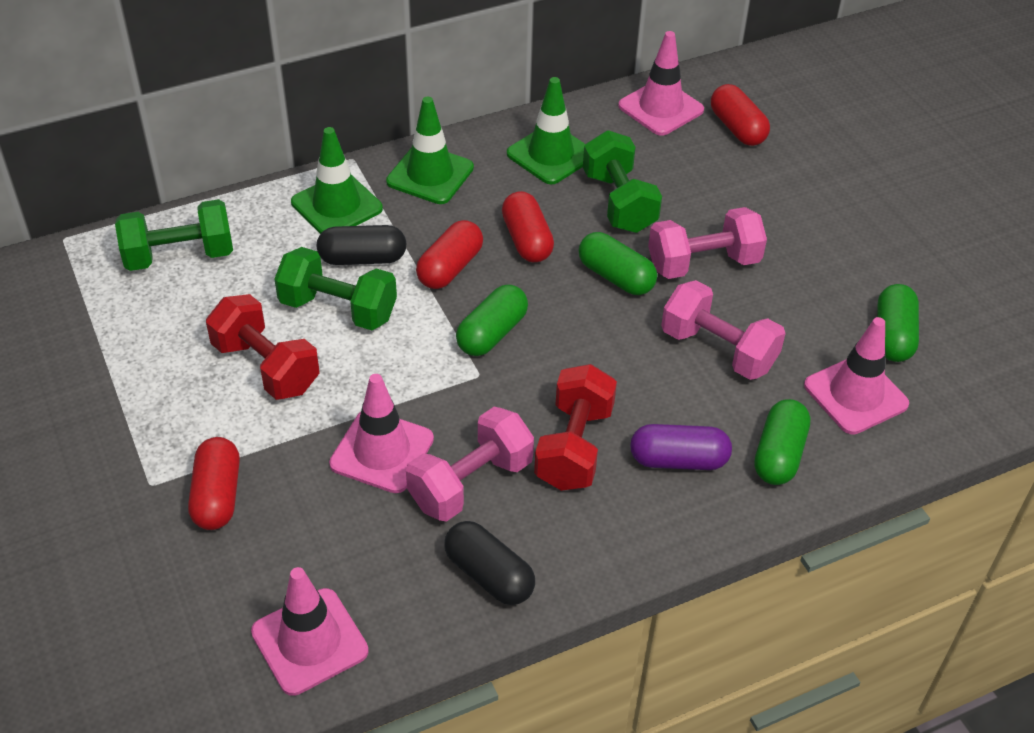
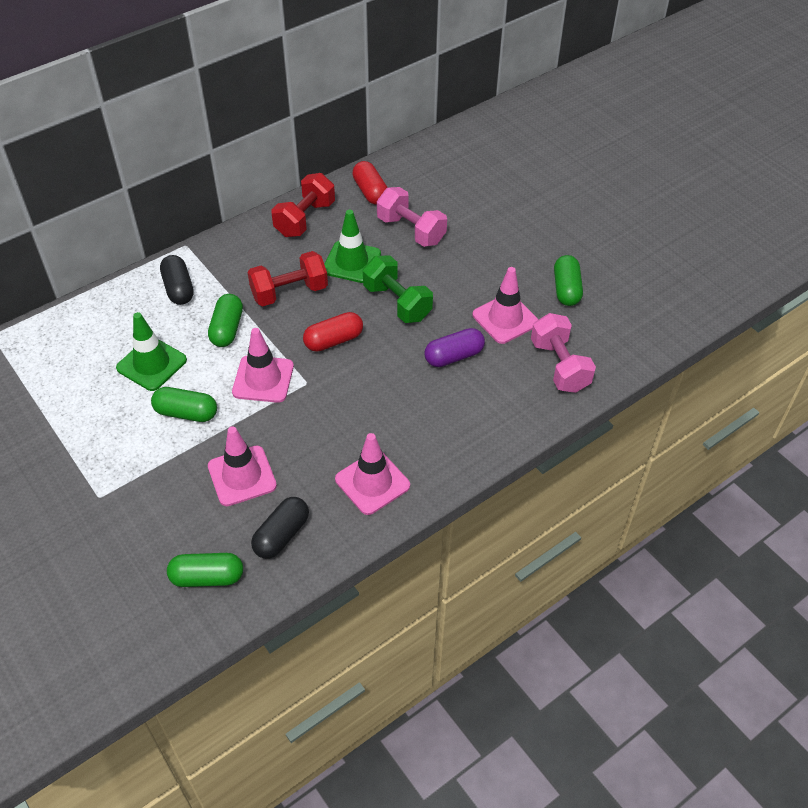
green dumbbell: 3 -> 1
green traffic cone: 3 -> 2
pink dumbbell: 3 -> 2
red capsule: 4 -> 2

